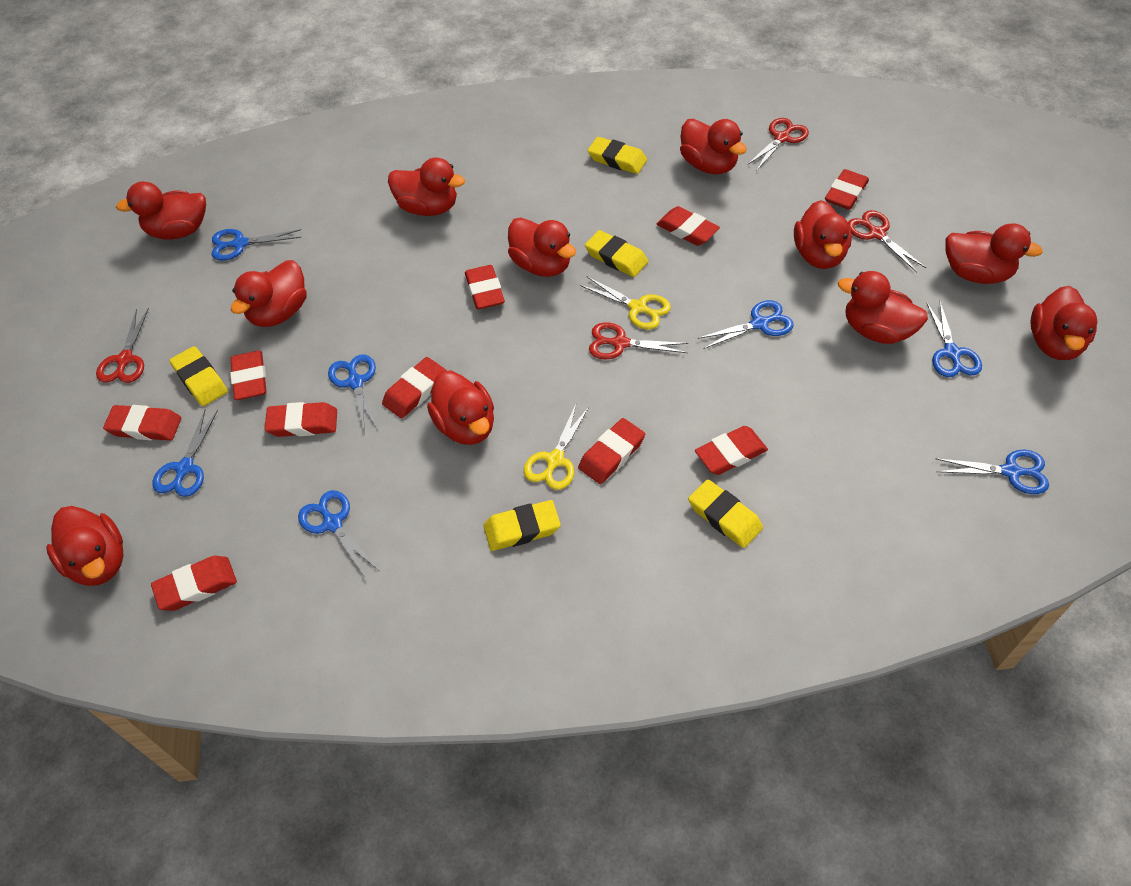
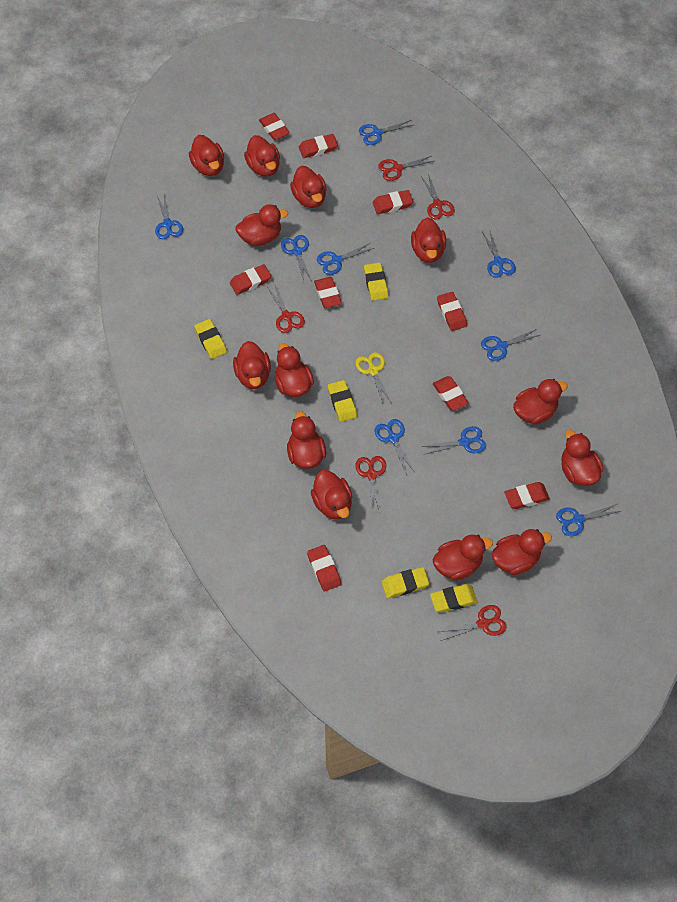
blue scissors: 7 -> 9
red duck: 11 -> 13
red eraser: 10 -> 9
red scissors: 4 -> 5
yellow scissors: 2 -> 1

